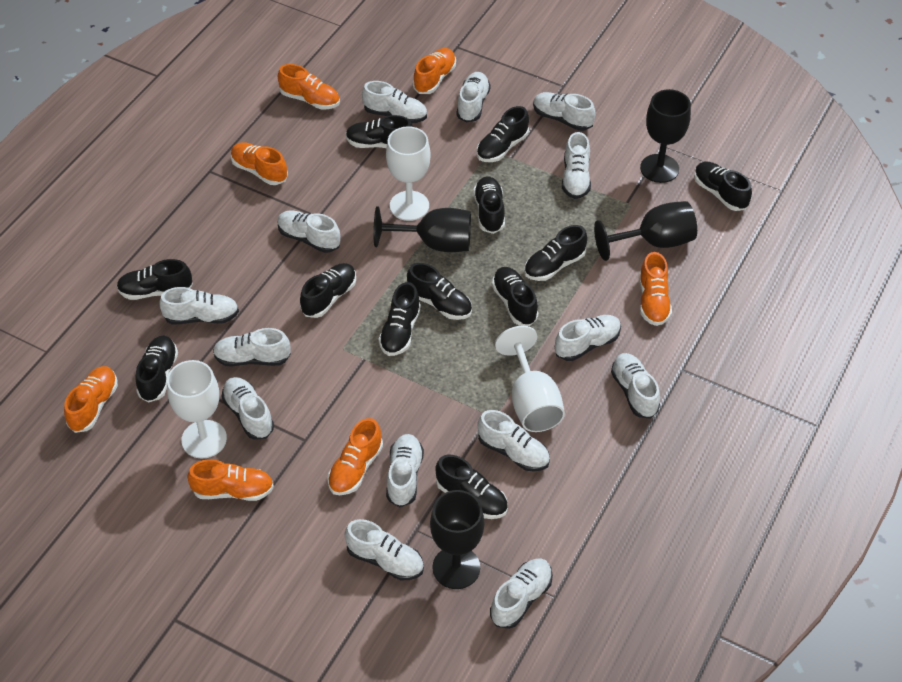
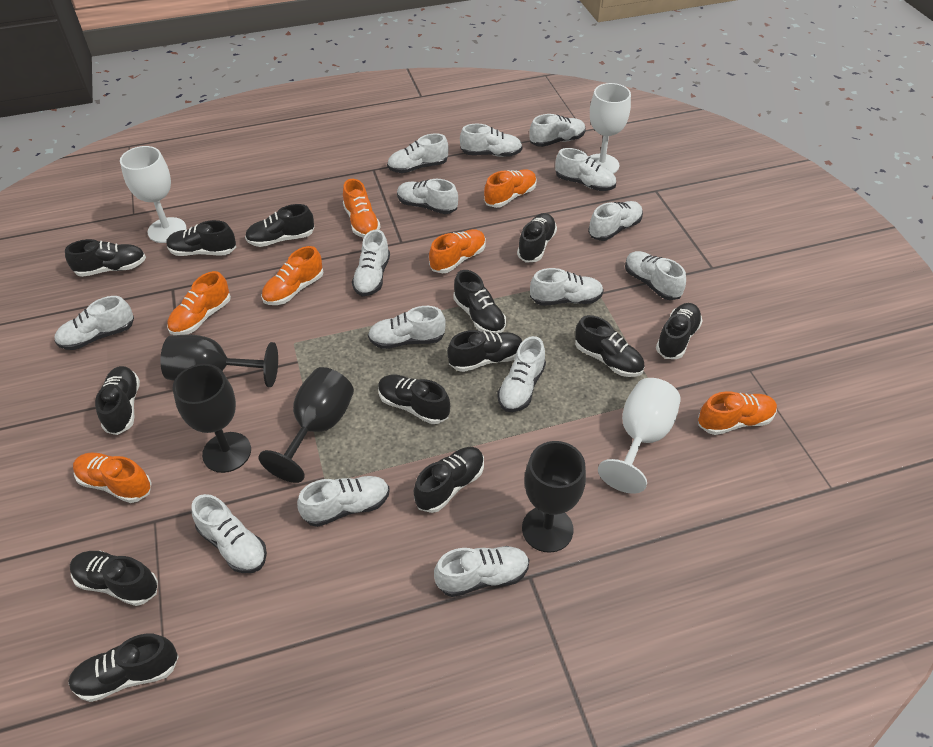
black shoe: 12 -> 13
white shoe: 14 -> 15

